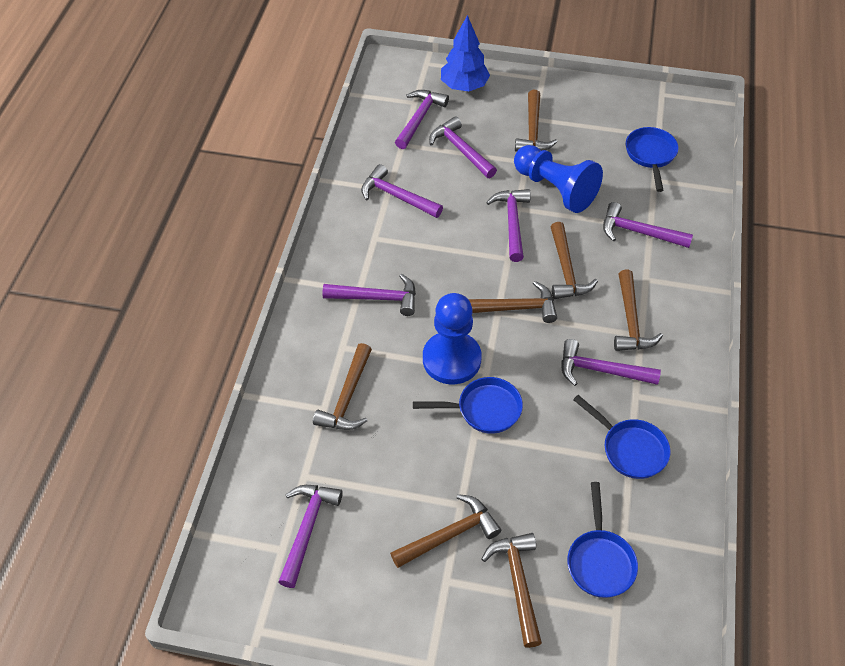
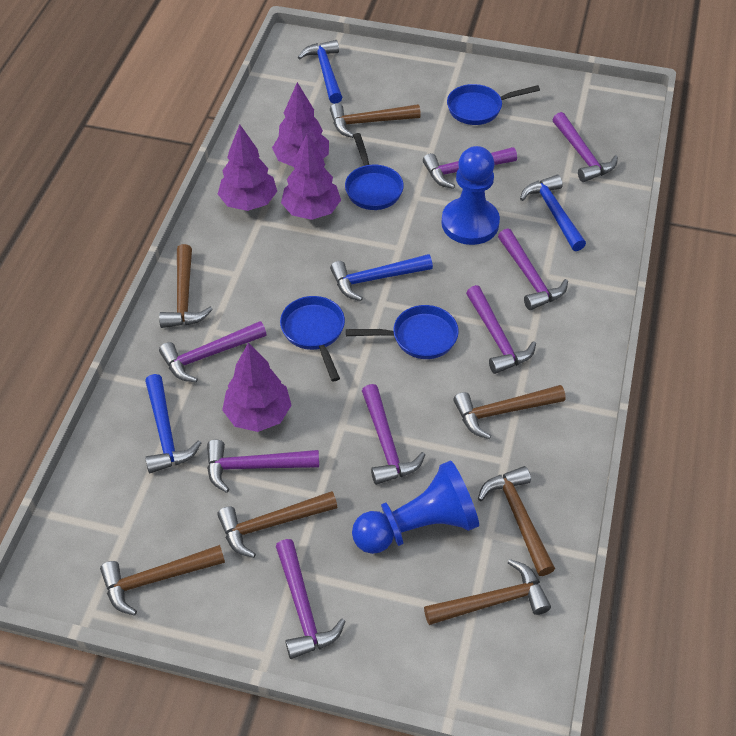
blue hammer: 0 -> 4
blue tree: 1 -> 0
purple tree: 0 -> 4

